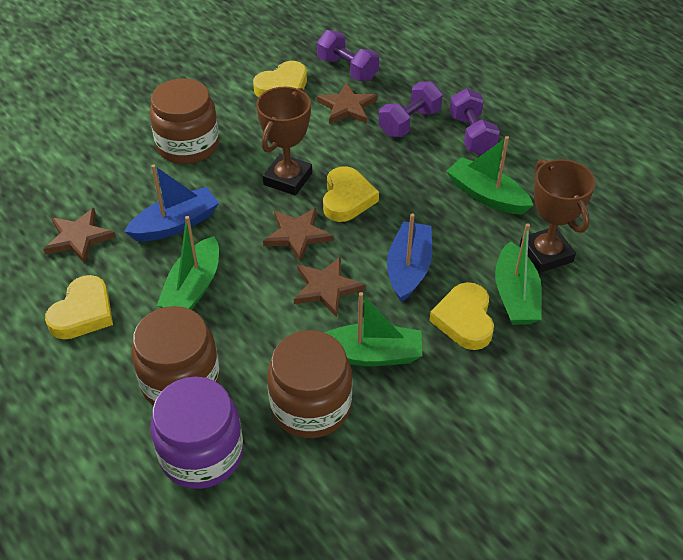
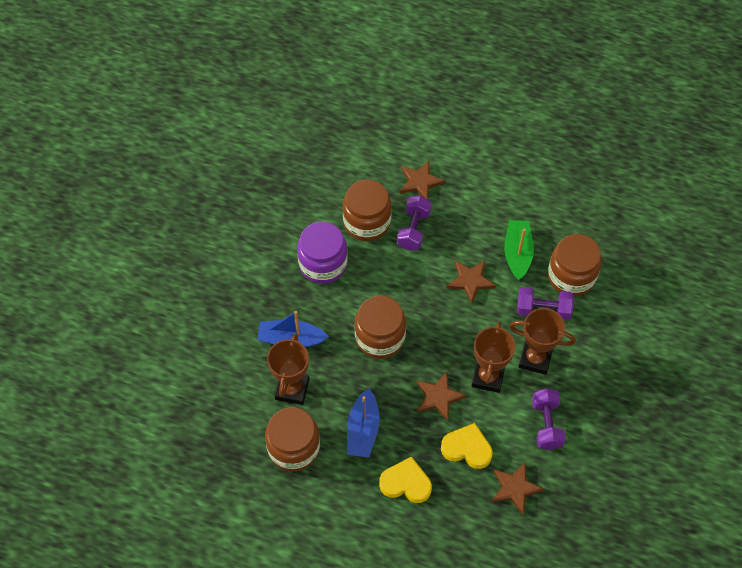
brown jar: 3 -> 4
brown trophy: 2 -> 3
green boat: 4 -> 1
yellow heart: 4 -> 2

